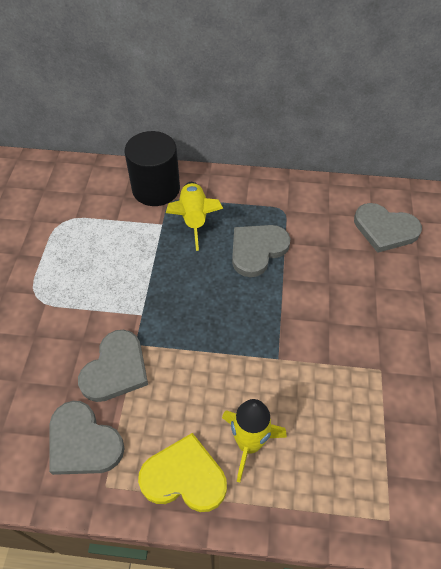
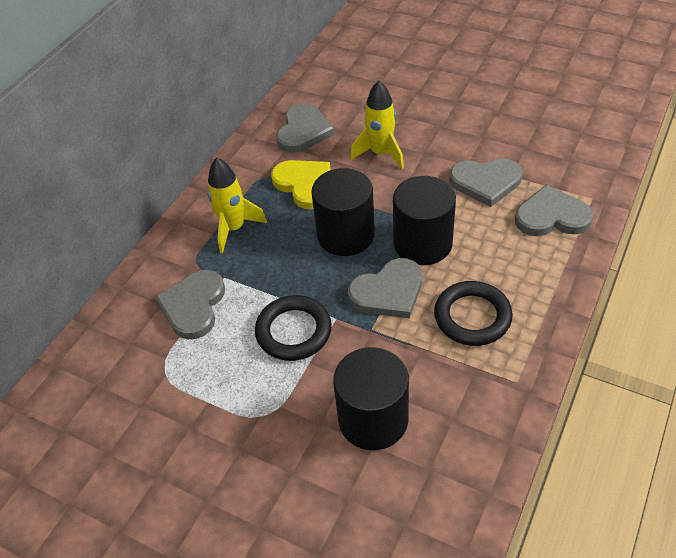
black cylinder: 1 -> 3
black ring: 0 -> 2
grey heart: 4 -> 5

